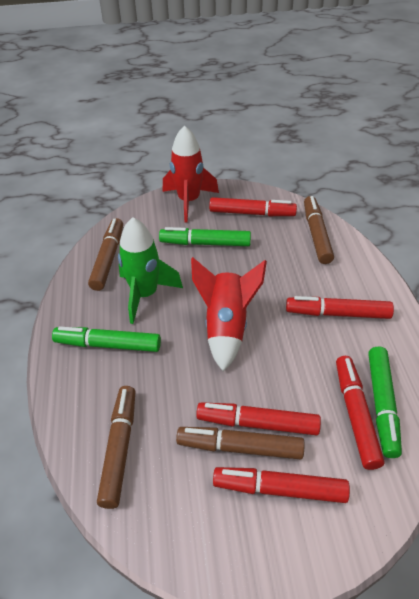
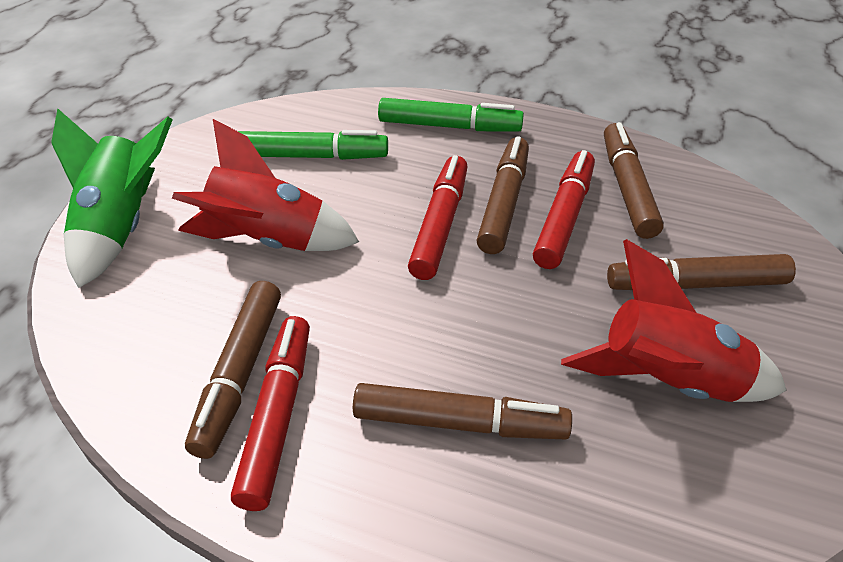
brown marker: 4 -> 5
green marker: 3 -> 2
red marker: 5 -> 3

